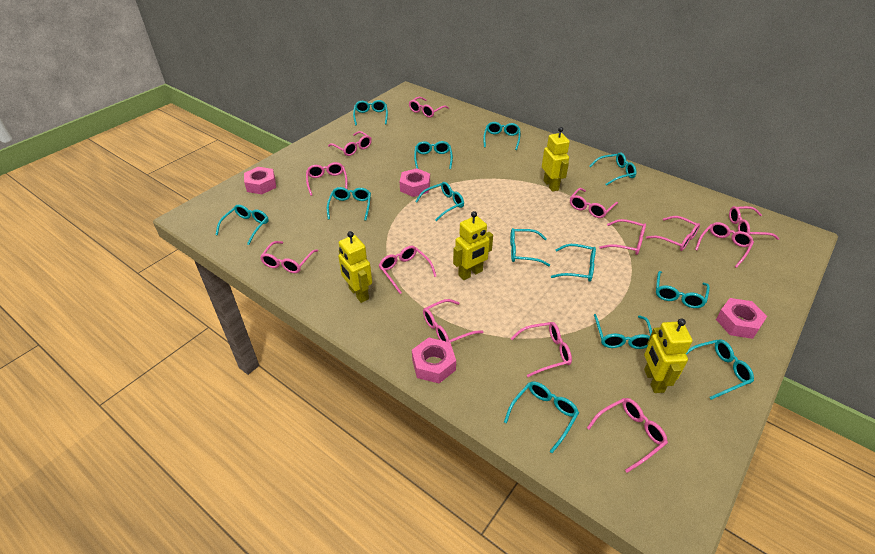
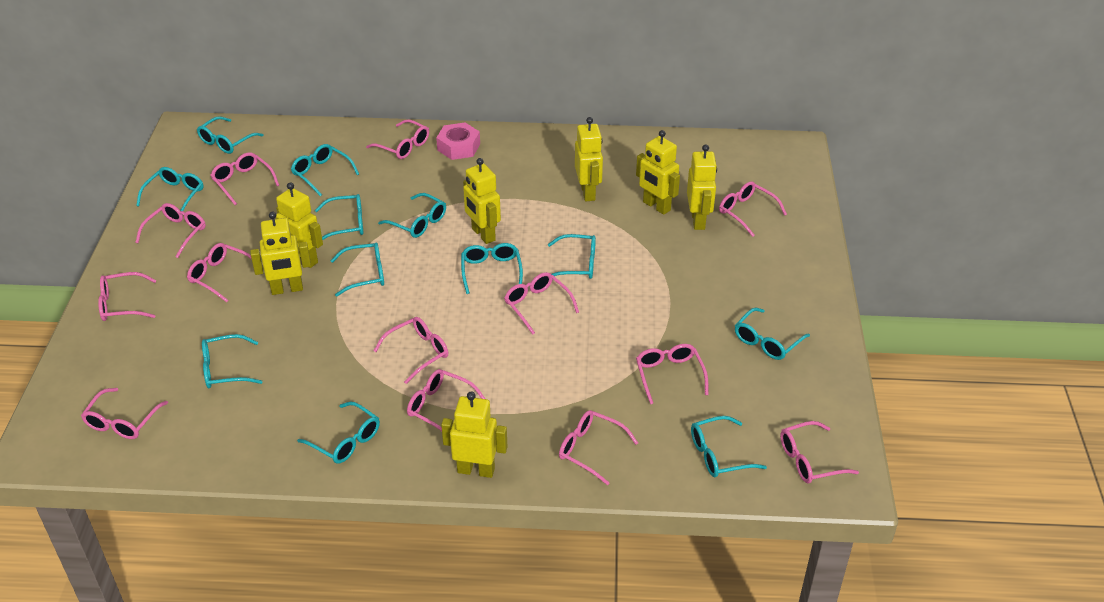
pink nut: 4 -> 1
turquoise glasses: 13 -> 12
yellow robot: 4 -> 7

